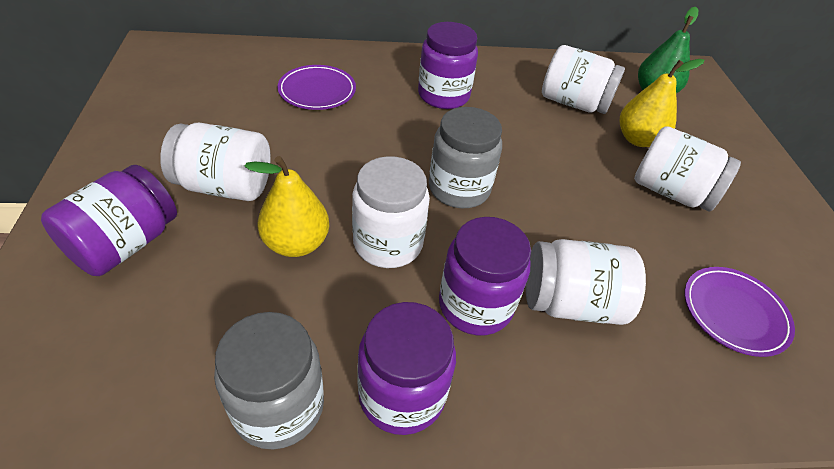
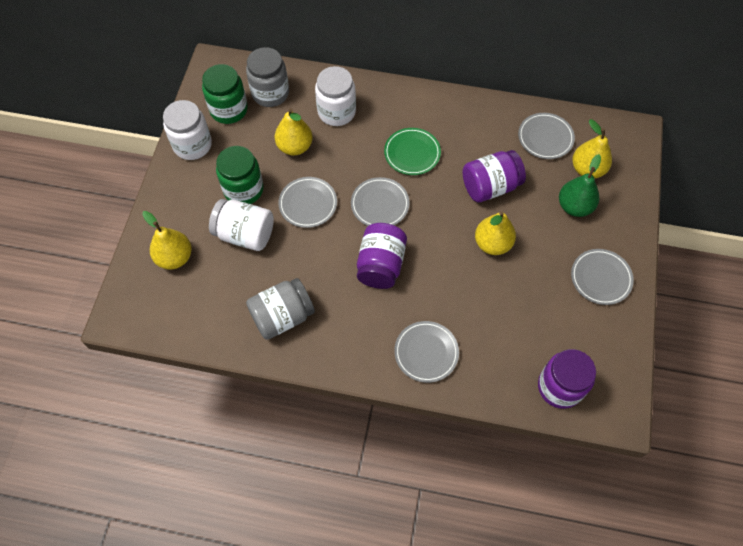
green jar: 0 -> 2
green plate: 0 -> 1
grey plate: 0 -> 5
purple jar: 4 -> 3
purple plate: 2 -> 0
white jar: 5 -> 3
yellow pear: 2 -> 4

